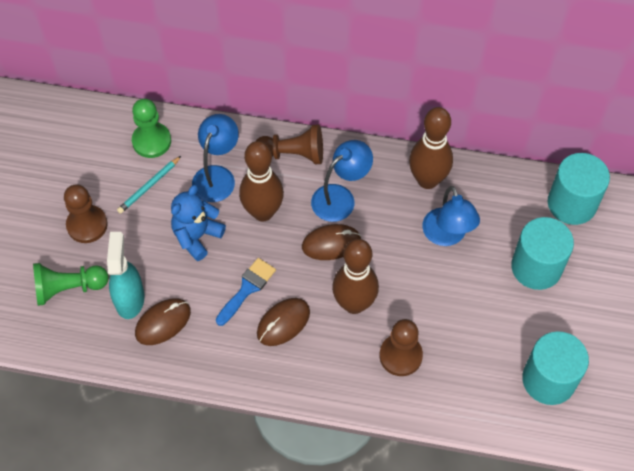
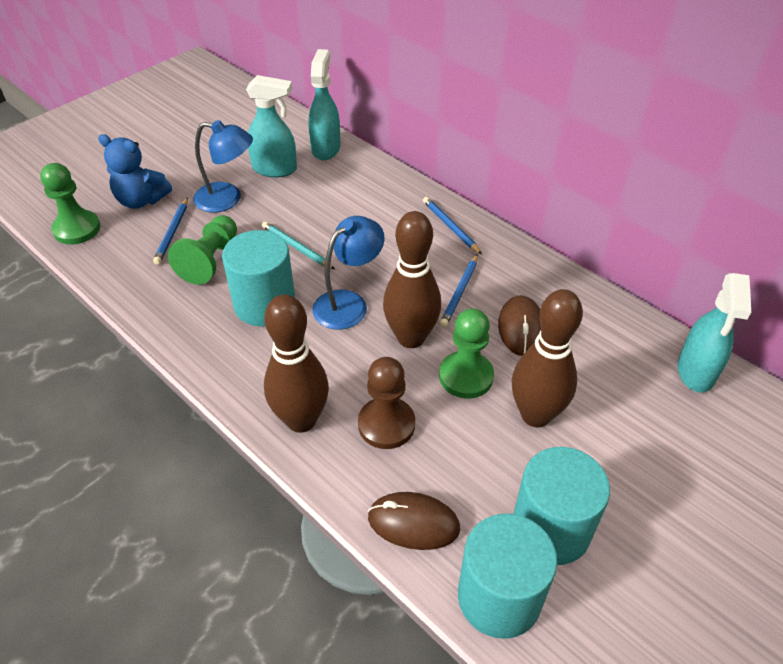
blue brush: 1 -> 0
blue lamp: 3 -> 2
blue pencil: 0 -> 3
brown mouse: 3 -> 2
brown pawn: 3 -> 1
green pawn: 2 -> 3
turquoise spray bottle: 1 -> 3

